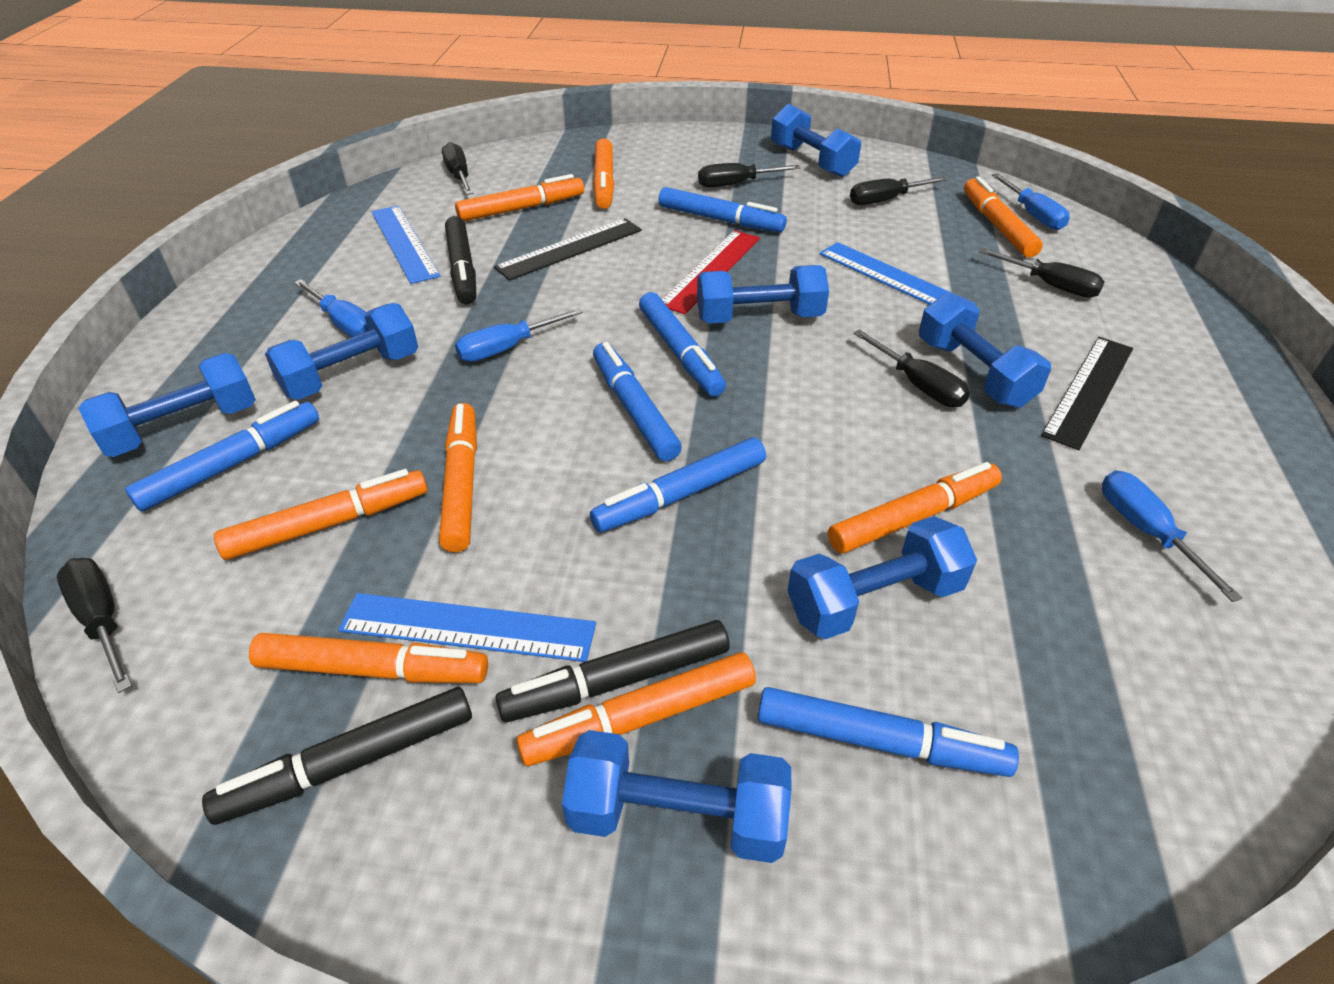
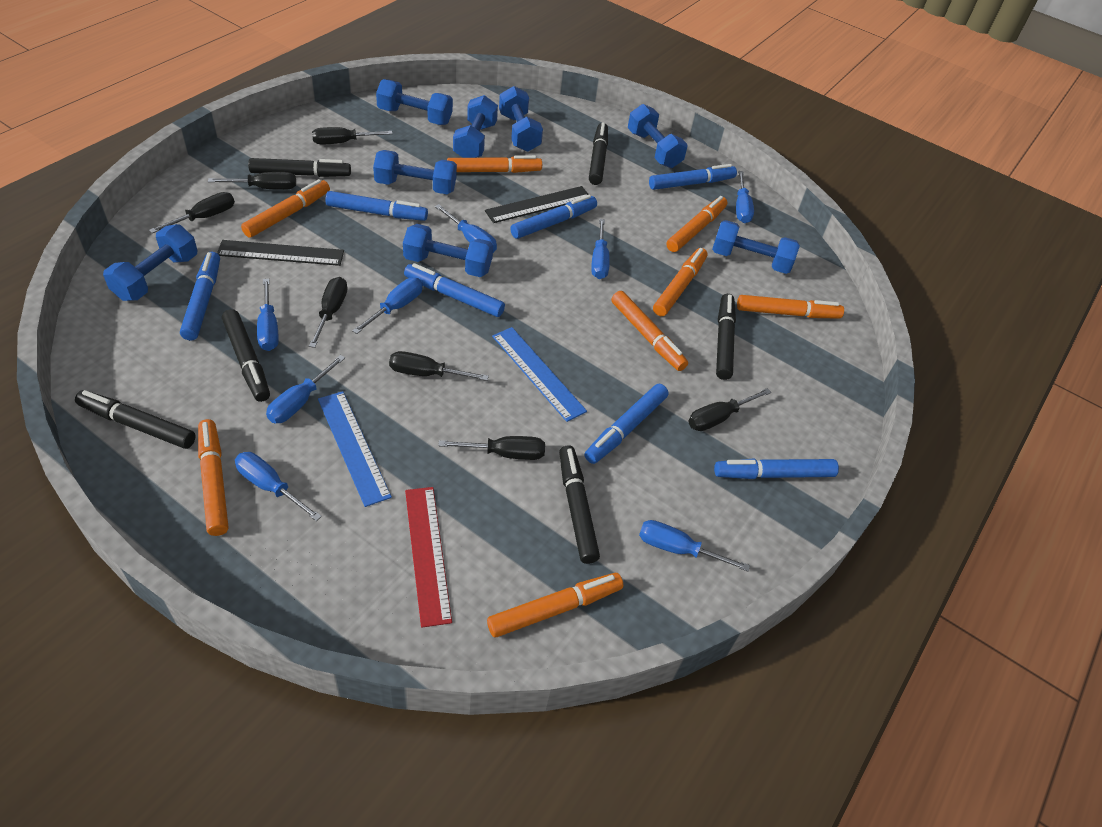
black marker: 3 -> 6
black screwdriver: 6 -> 7
blue dumbbell: 7 -> 8
blue marker: 6 -> 7
blue ruler: 3 -> 2
blue screwdriver: 4 -> 8

